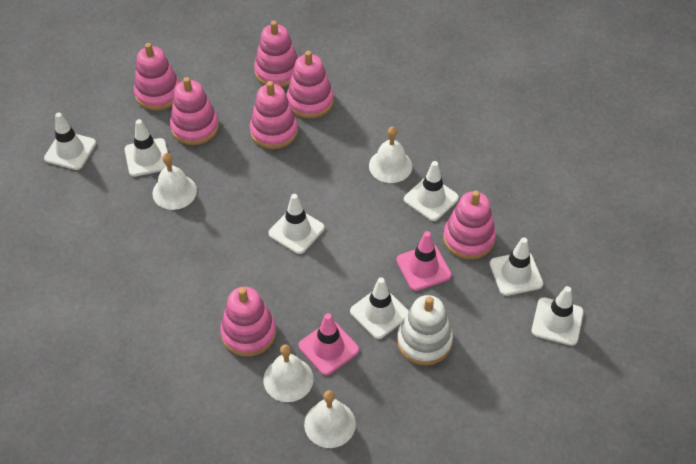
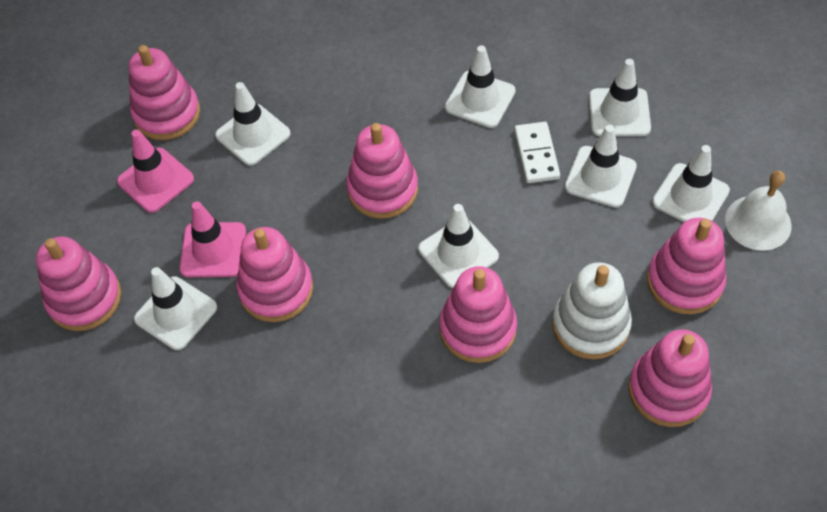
white bell: 4 -> 1
white domino: 0 -> 1

